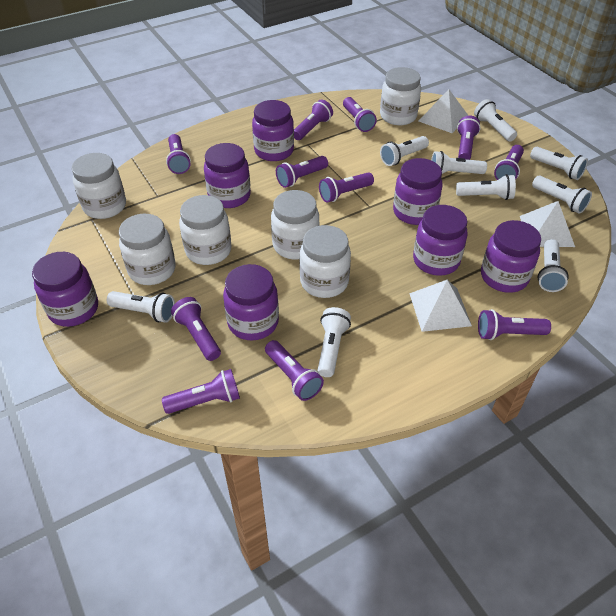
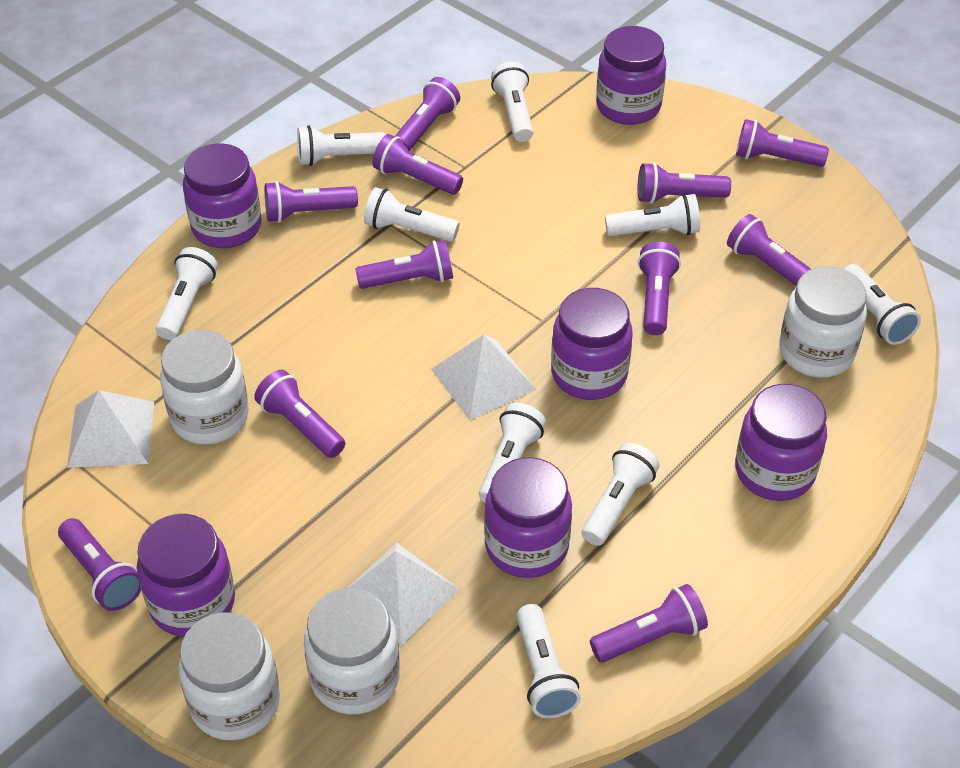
purple jar: 7 -> 6
white jar: 6 -> 4

